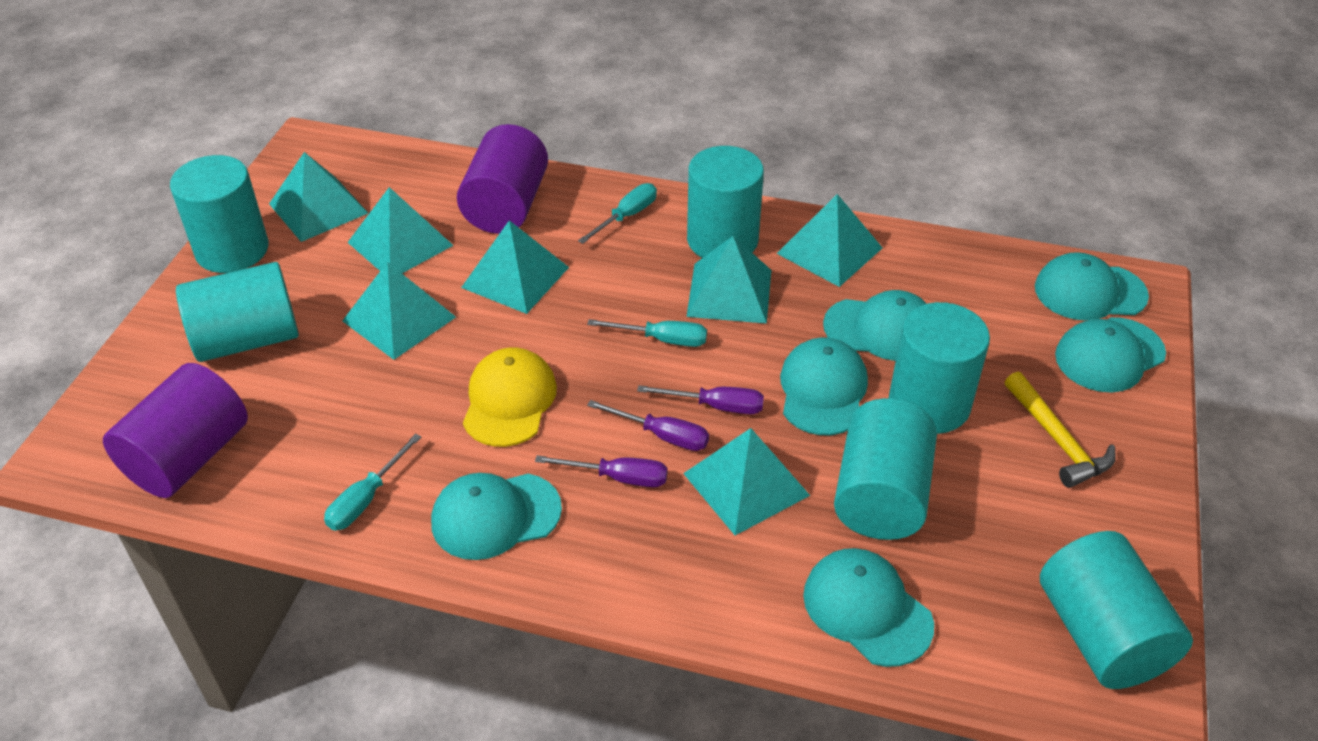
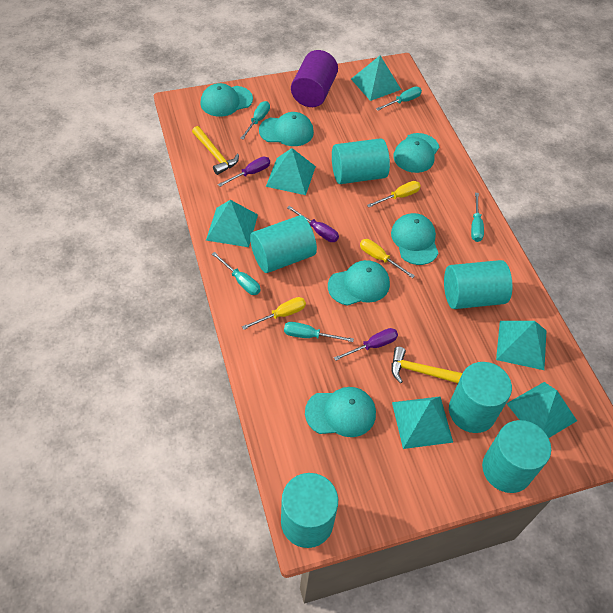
purple cylinder: 2 -> 1
turquoise pyramid: 7 -> 6
turquoise screwdriver: 3 -> 5
yellow cap: 1 -> 0
yellow hammer: 1 -> 2
yellow screwdriver: 0 -> 3

